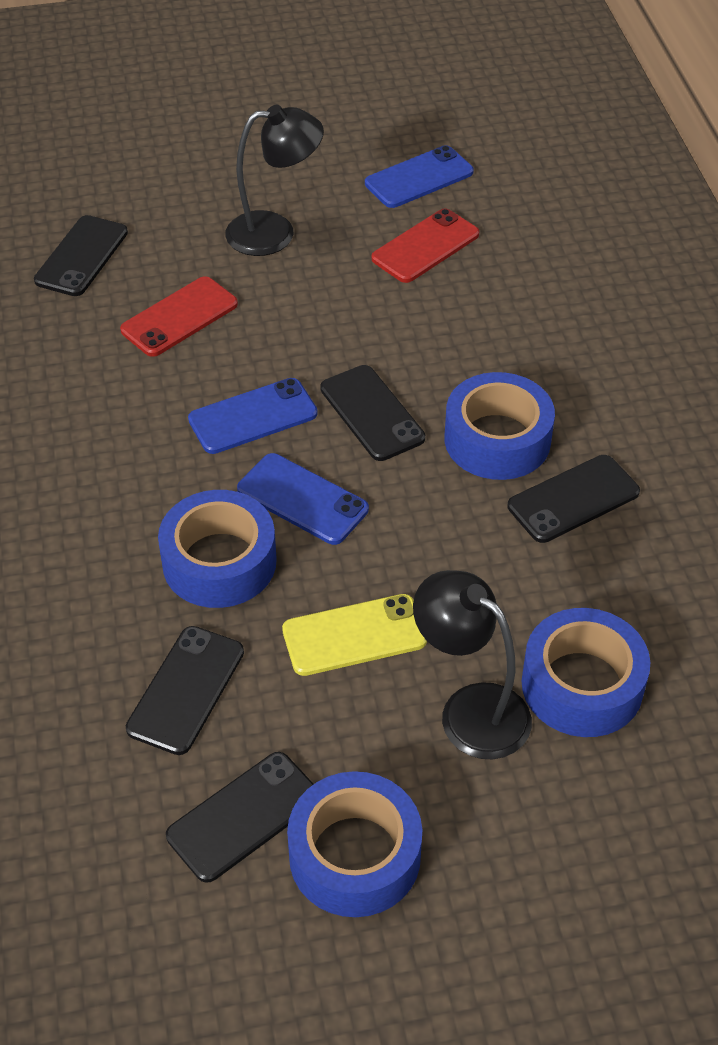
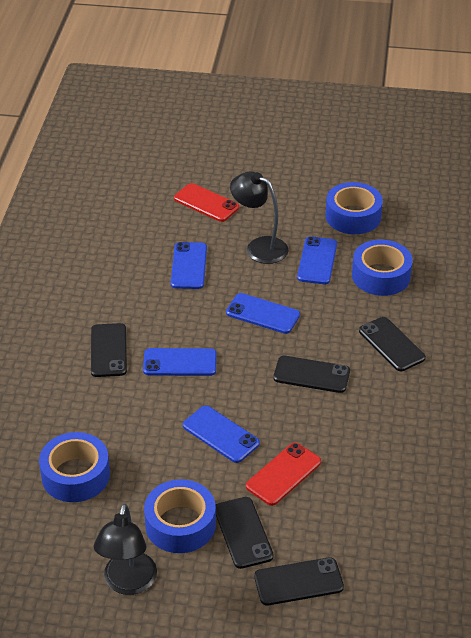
blue phone: 3 -> 5
yellow phone: 1 -> 0

